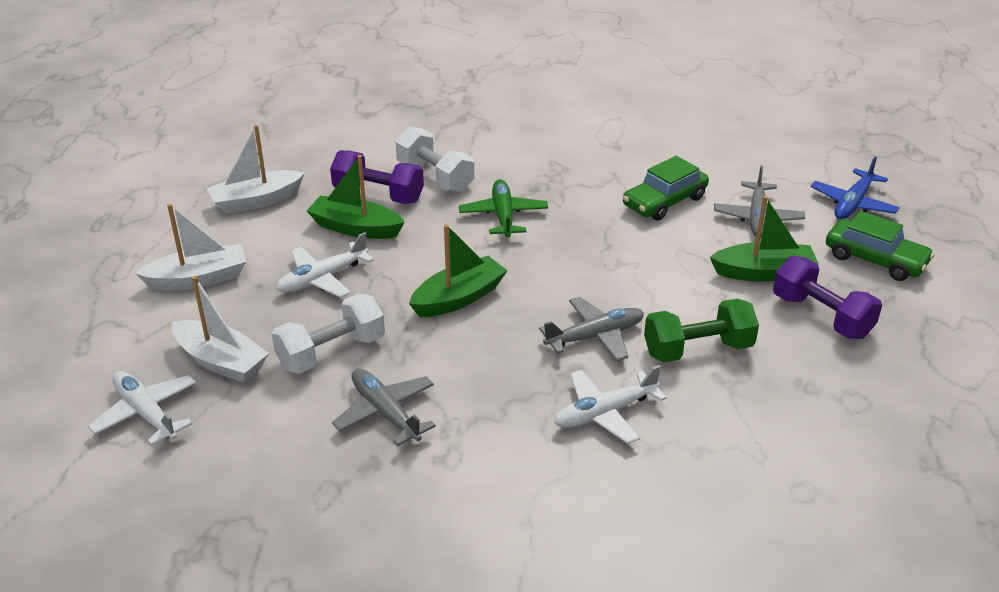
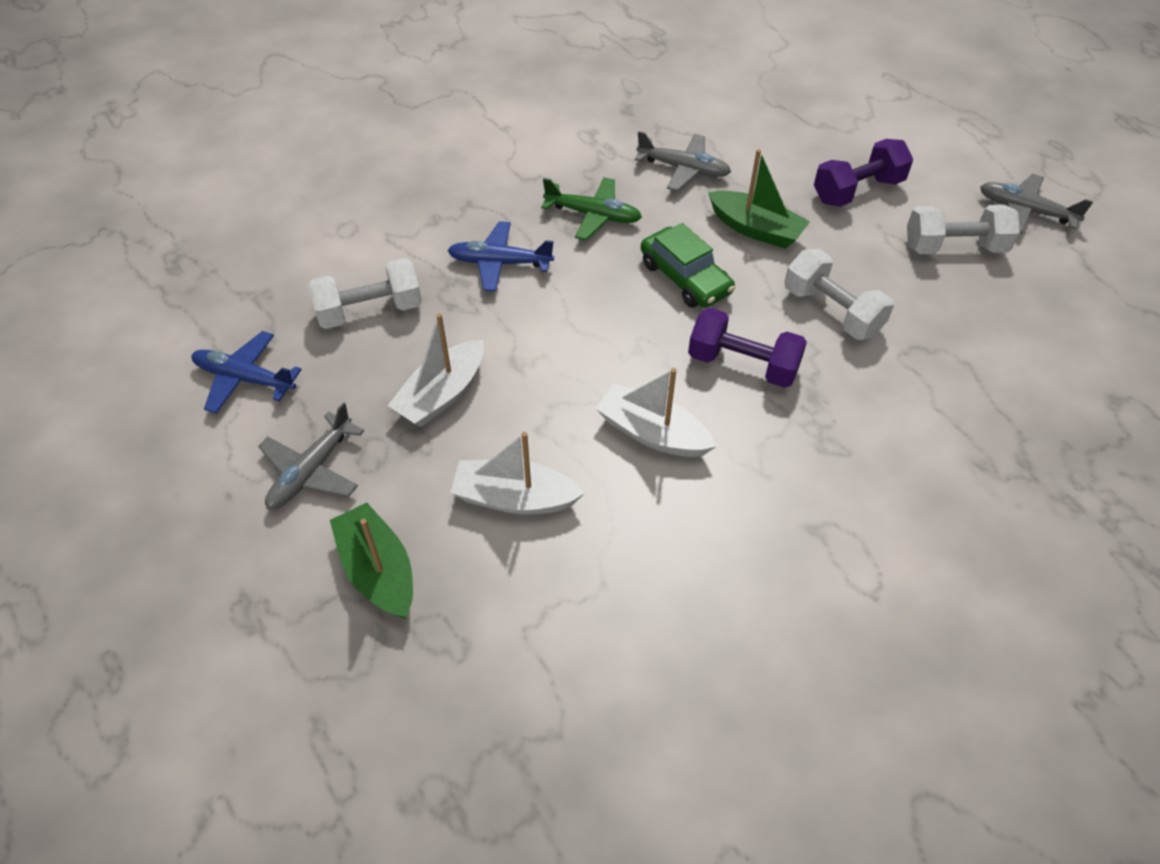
blue plane: 1 -> 2
green boat: 3 -> 2
green car: 2 -> 1
green dumbbell: 1 -> 0
white dumbbell: 2 -> 3
white plane: 3 -> 0

